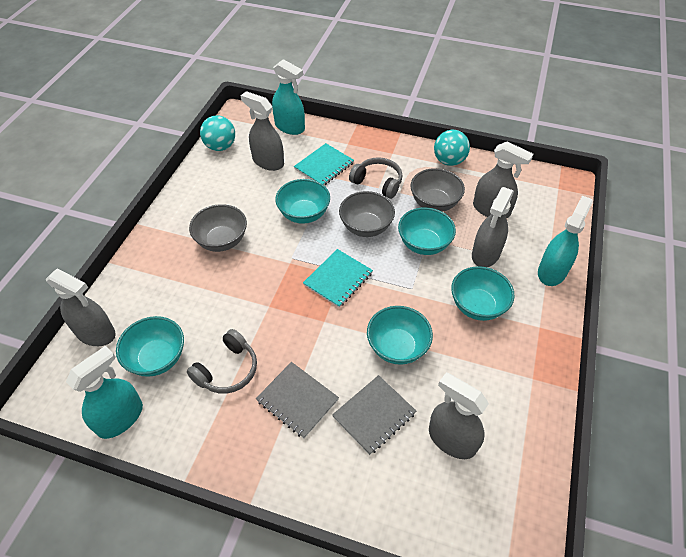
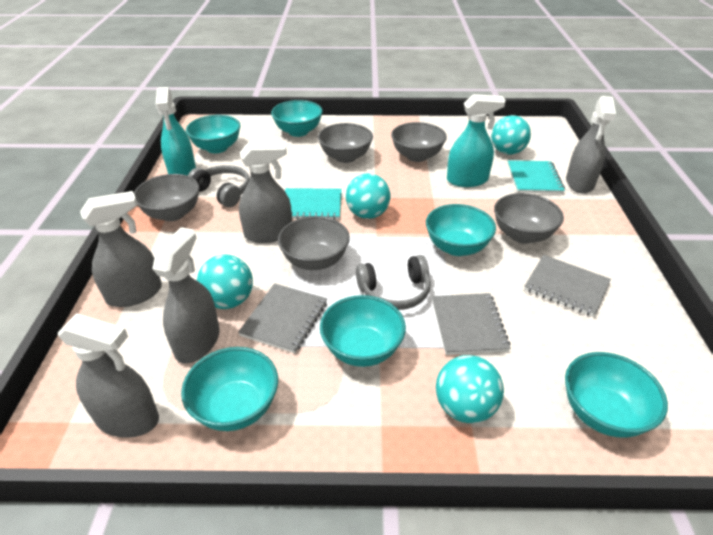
grey bowl: 3 -> 5
grey notebook: 2 -> 3
turquoise ball: 2 -> 4
turquoise bowl: 5 -> 6
turquoise spray bottle: 3 -> 2

